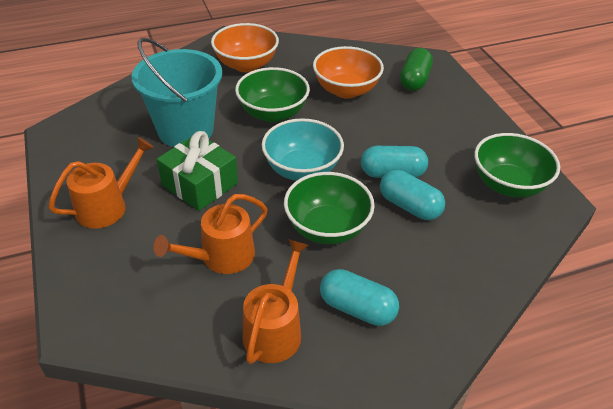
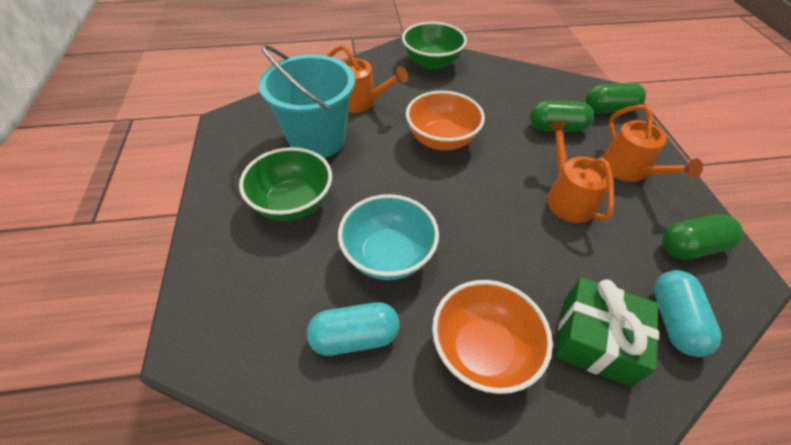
green bowl: 3 -> 2
green capsule: 1 -> 3
turquoise capsule: 3 -> 2

